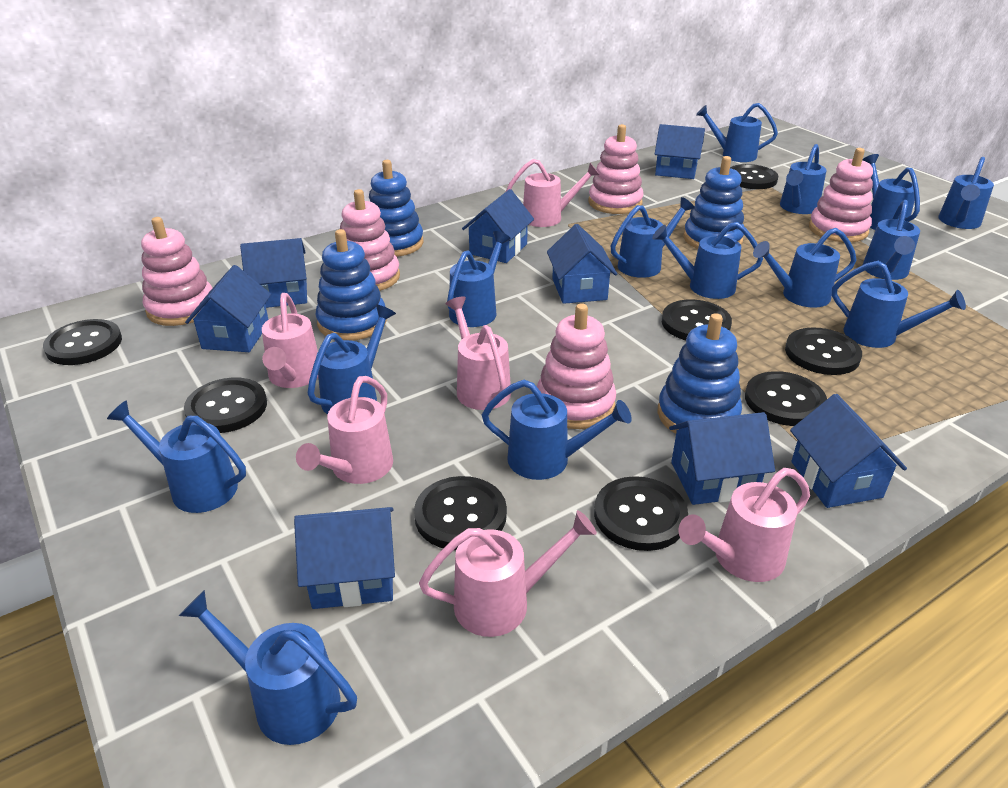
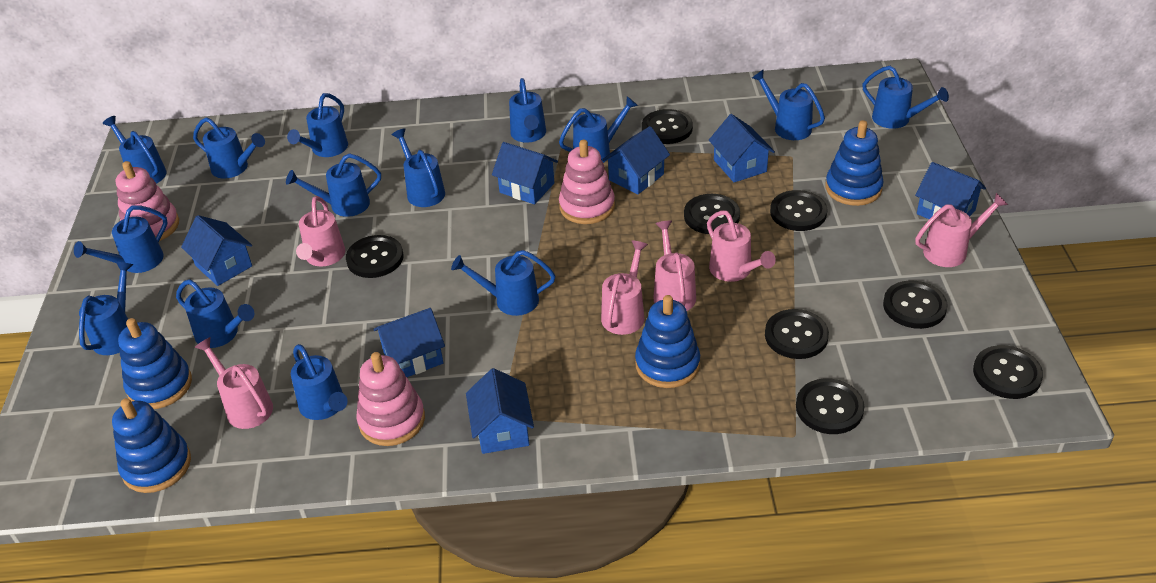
blue house: 8 -> 7
pink stacking toy: 5 -> 3

